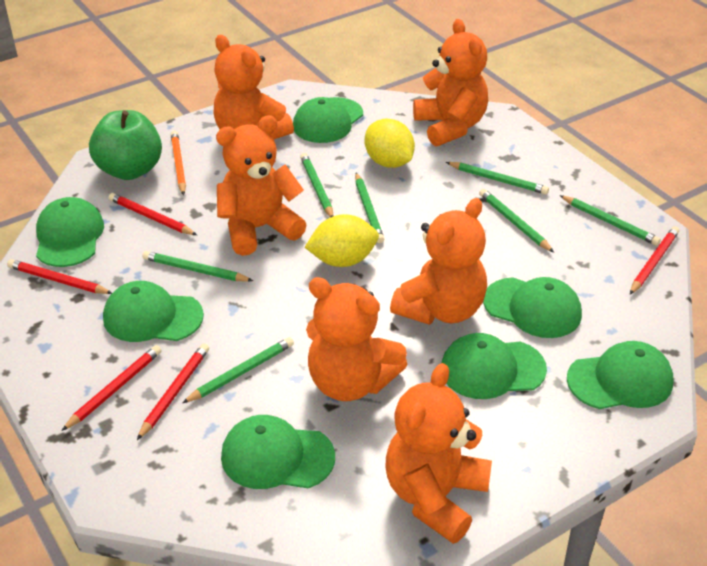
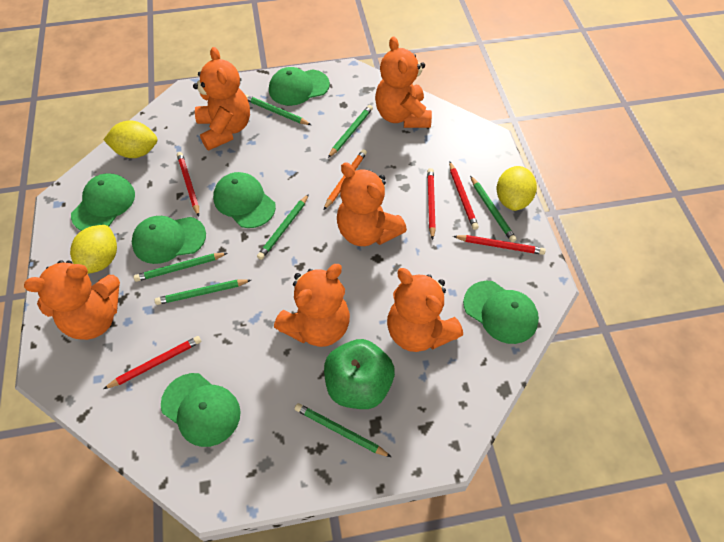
green cap: 7 -> 6
yellow lemon: 2 -> 3

